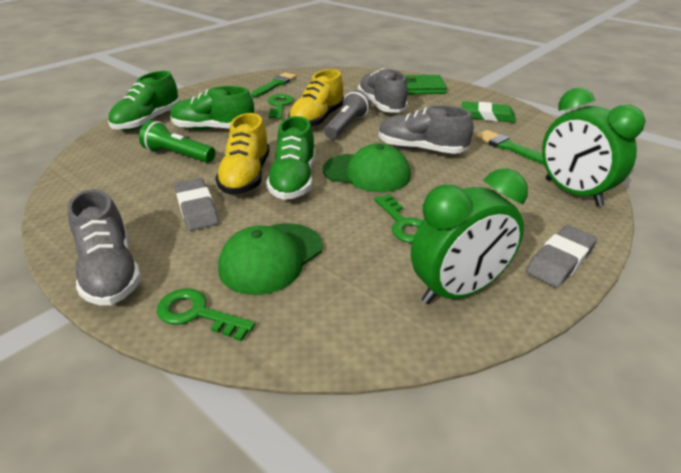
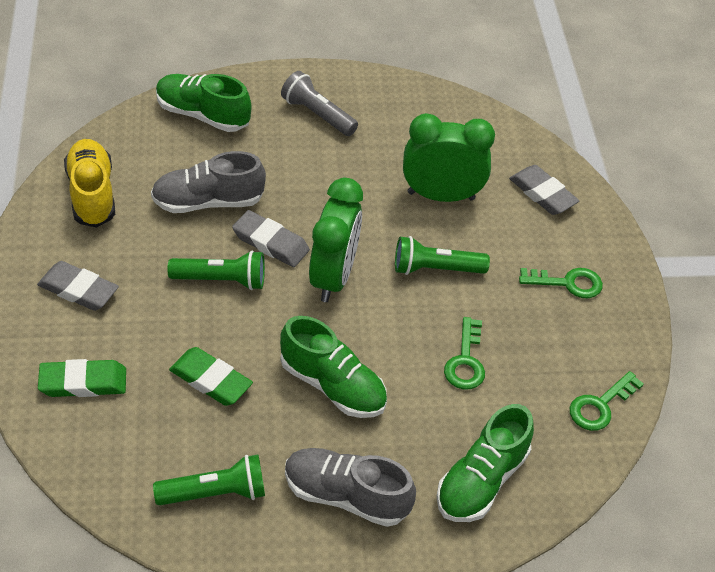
green brush: 2 -> 0
green cap: 2 -> 0
green eraser: 1 -> 2
green flashlight: 1 -> 3
green wallet: 1 -> 0
grey eraser: 2 -> 3
grey shoe: 3 -> 2
yellow shoe: 2 -> 1

